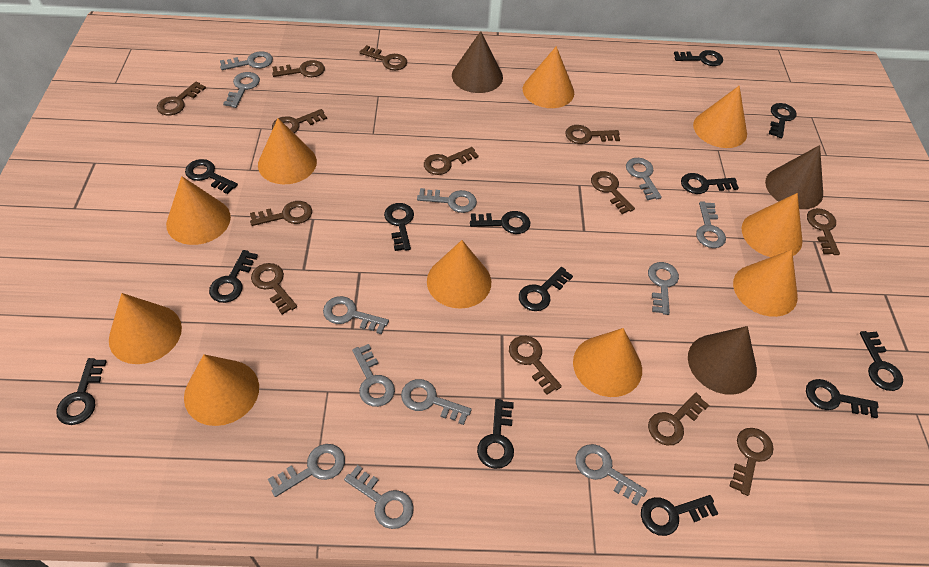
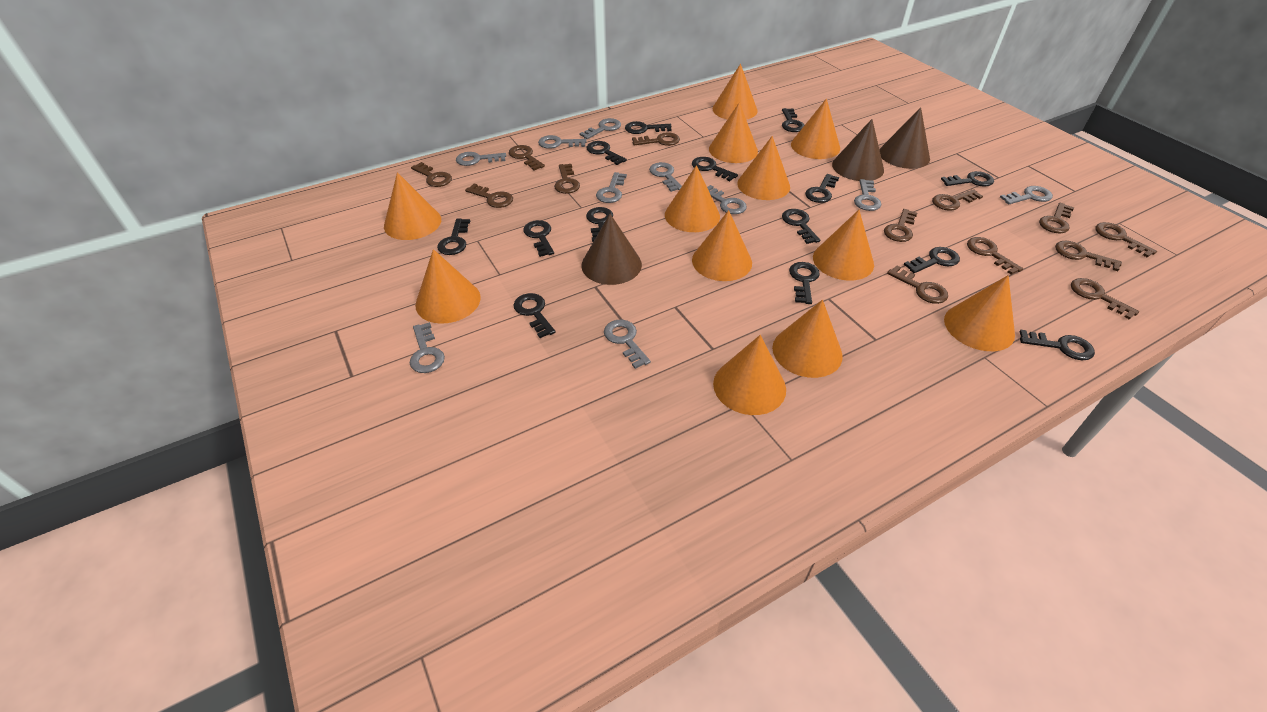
black key: 13 -> 14
grey key: 12 -> 10
orange cone: 10 -> 12

